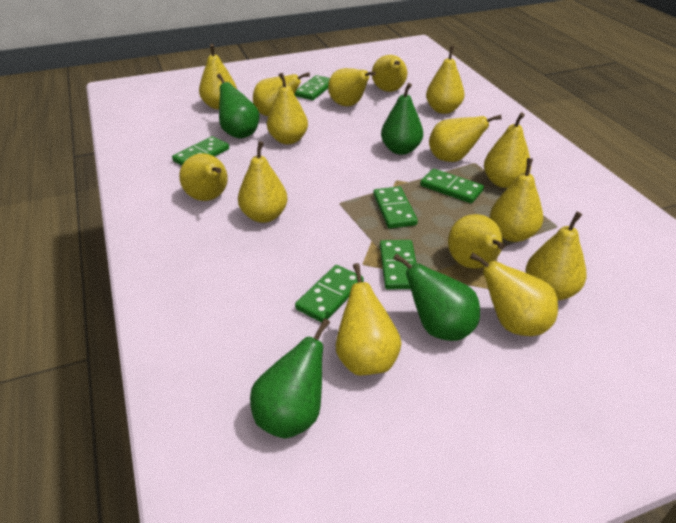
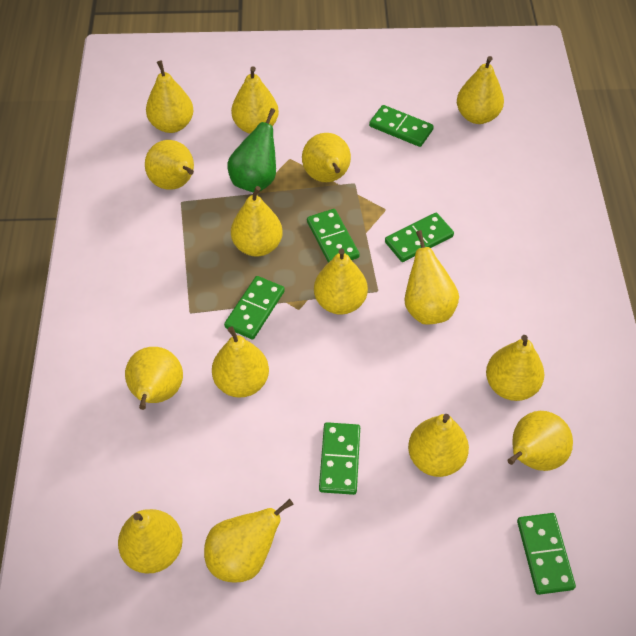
green pear: 4 -> 1

